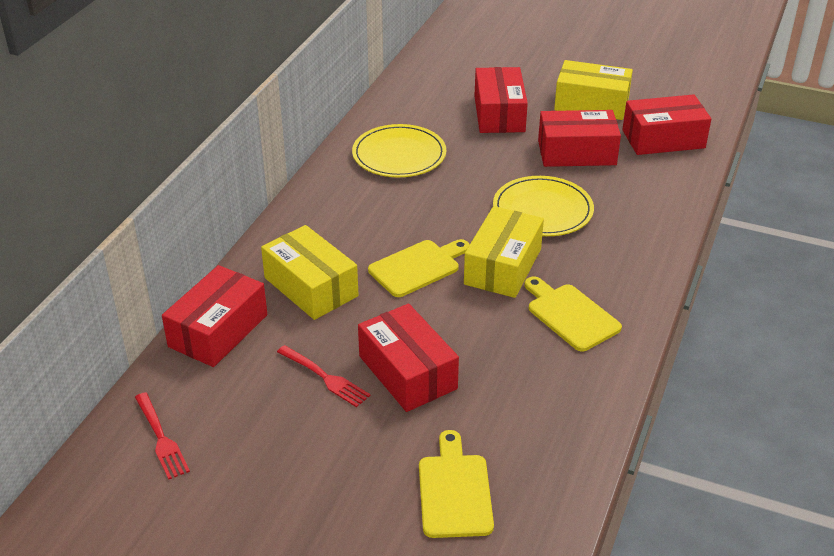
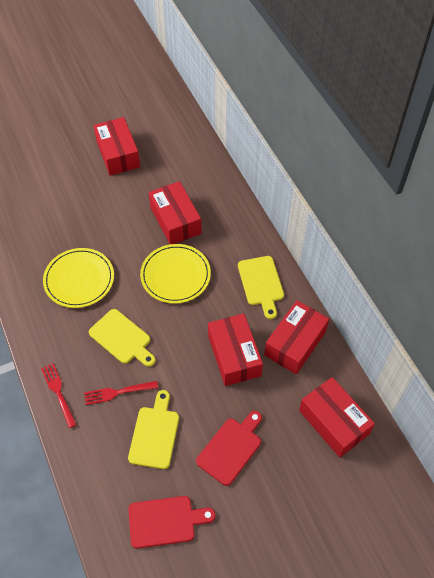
red cutting board: 0 -> 2
yellow box: 3 -> 0

